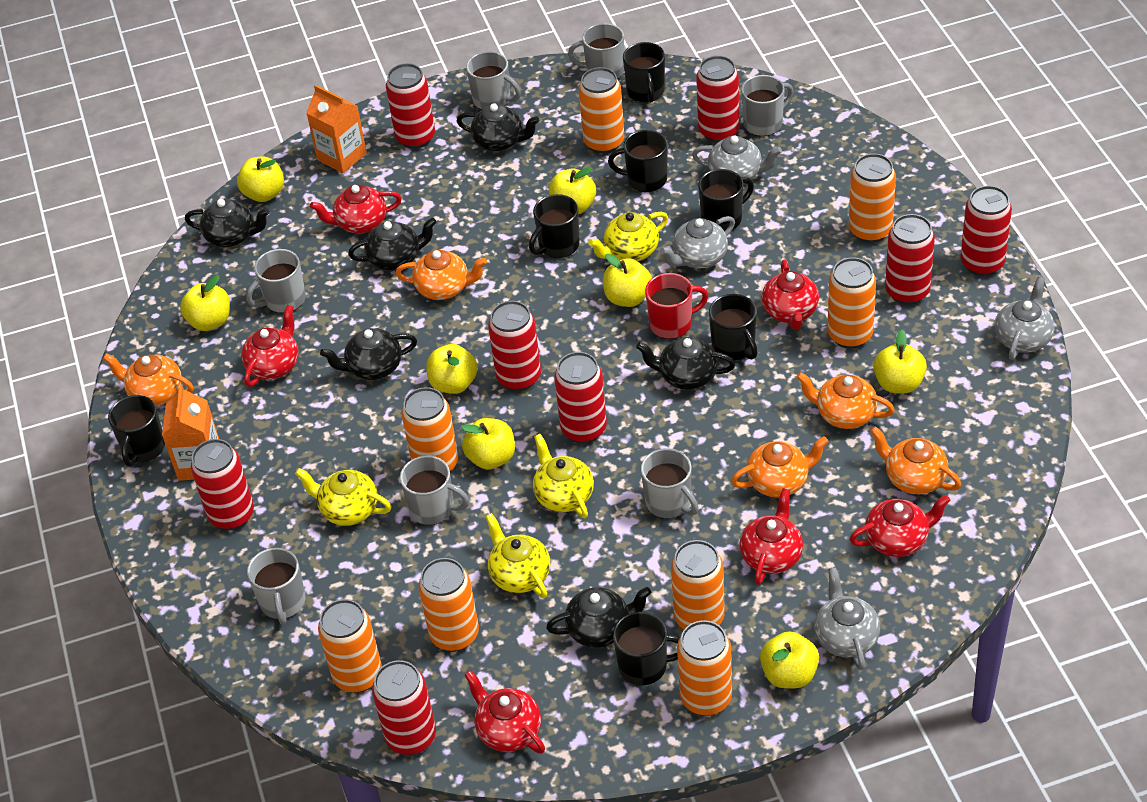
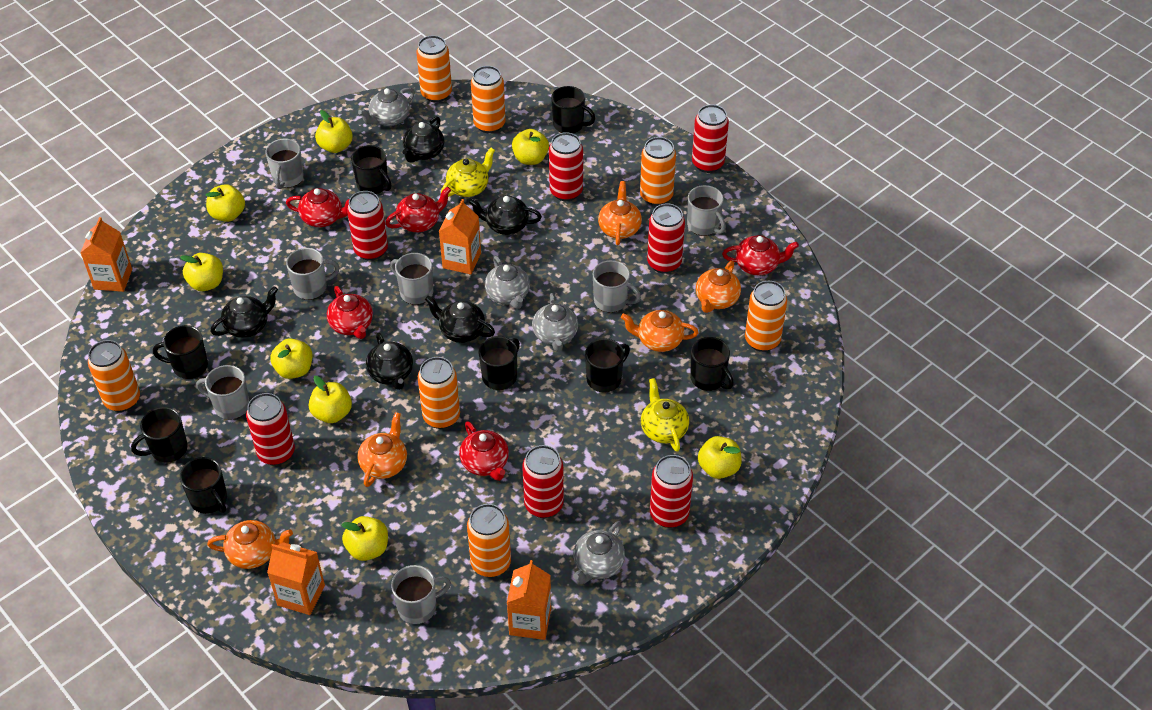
black mug: 7 -> 8
black teapot: 6 -> 5
orange can: 8 -> 7
orange carton: 2 -> 4
red can: 8 -> 7
red mug: 1 -> 0
red teapot: 6 -> 5
yellow teapot: 4 -> 2

